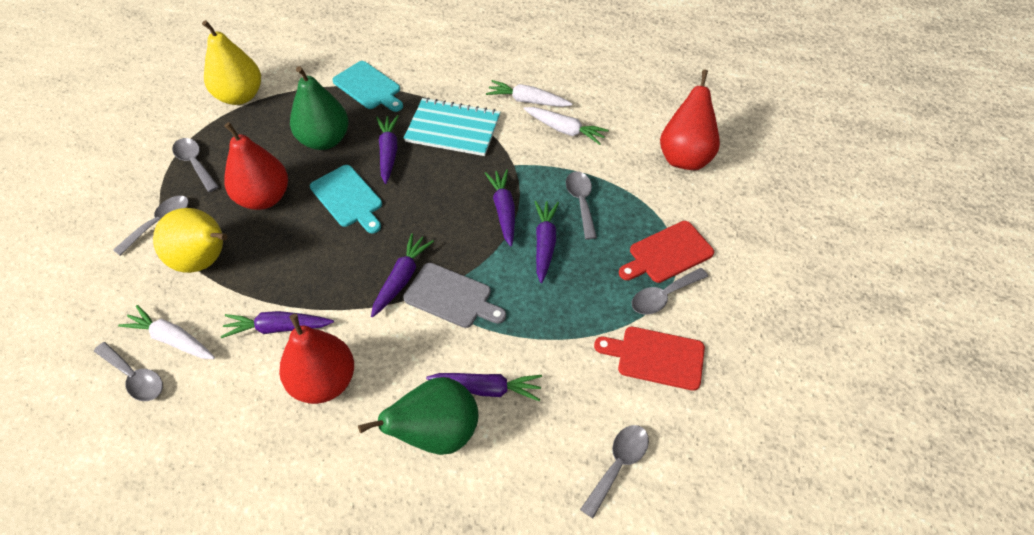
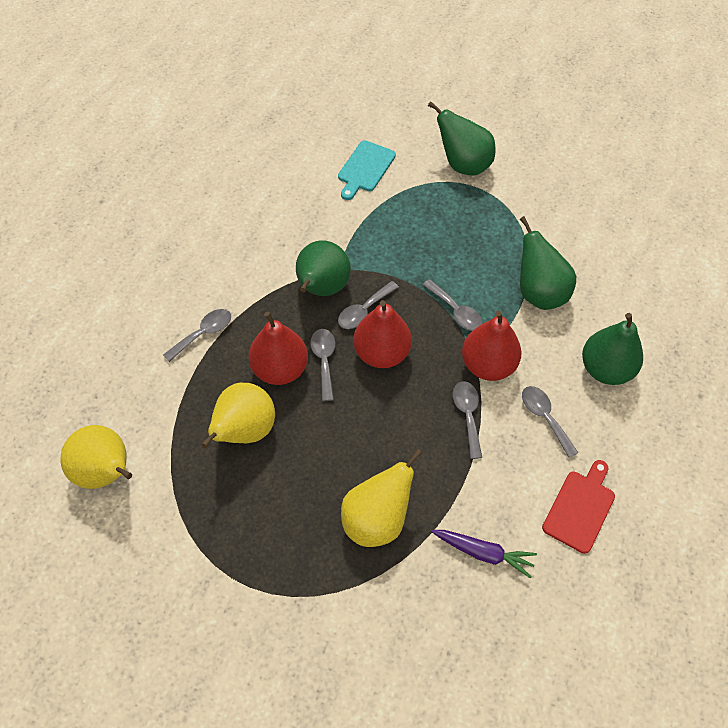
green pear: 2 -> 4
grey cutting board: 1 -> 0
purple carrot: 6 -> 1
red cutting board: 2 -> 1
turquoise cutting board: 2 -> 1
turquoise notebook: 1 -> 0
white carrot: 3 -> 0
yellow pear: 2 -> 3

